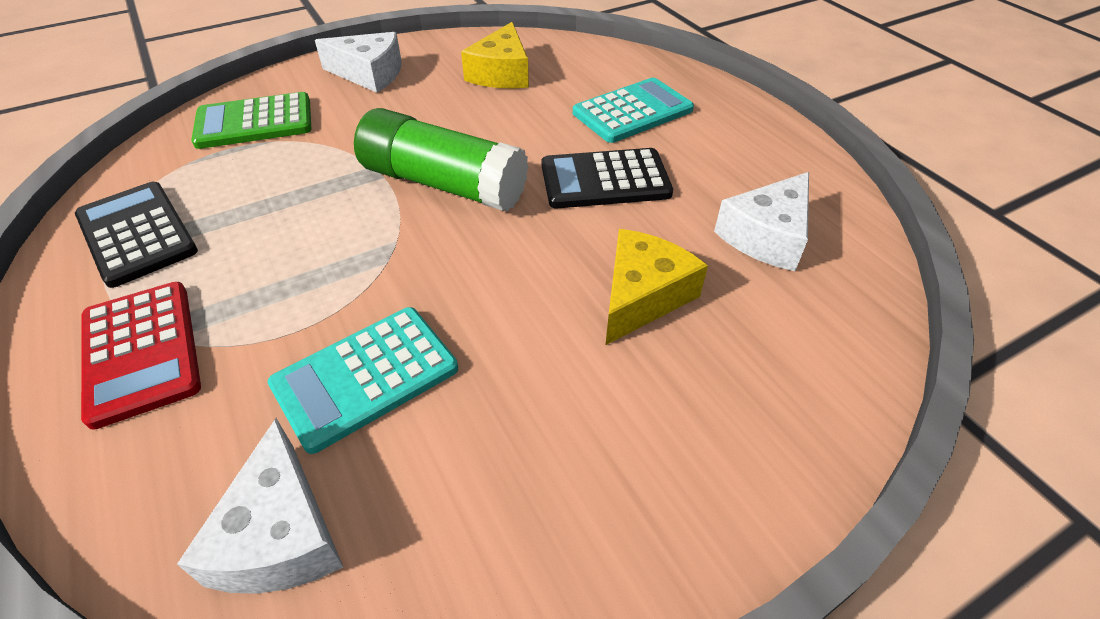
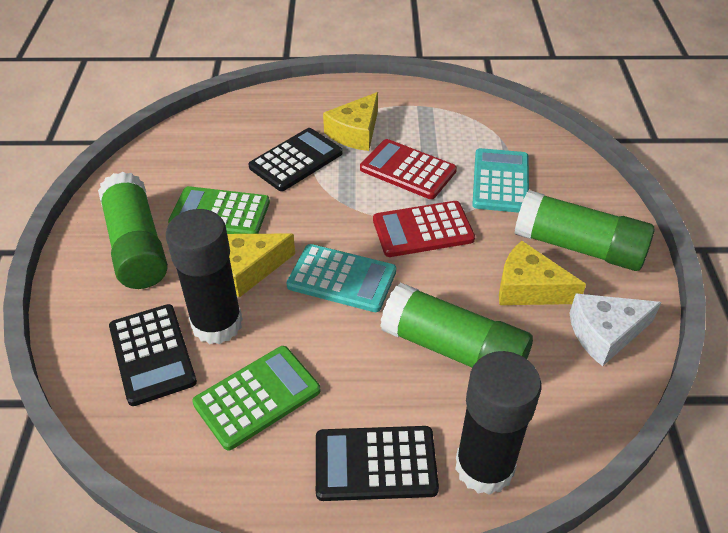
black calculator: 2 -> 3
black glue stick: 0 -> 2
green calculator: 1 -> 2
green glue stick: 1 -> 3
red calculator: 1 -> 2
white cheese: 3 -> 1
yellow cheese: 2 -> 3

